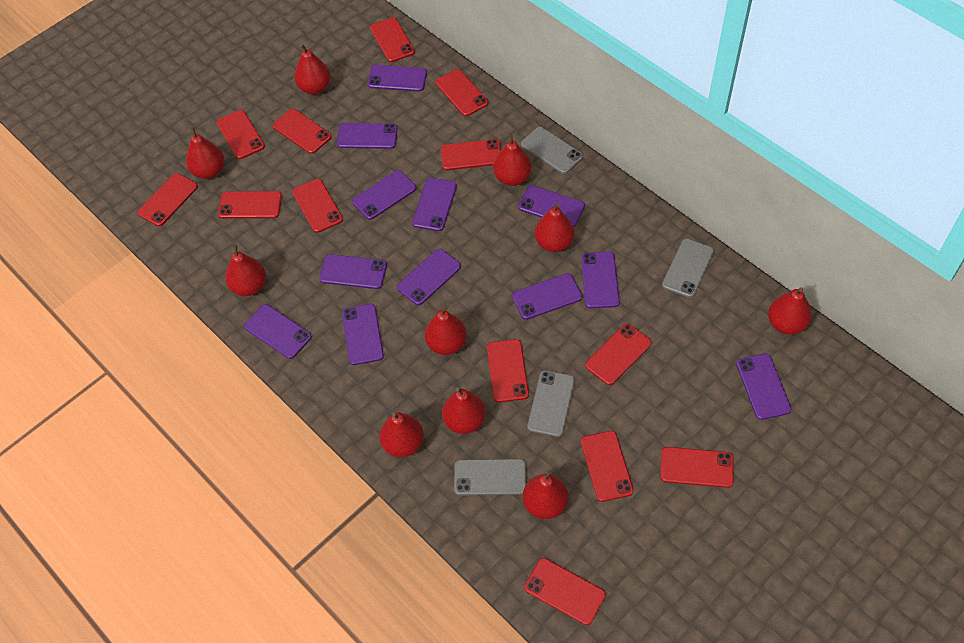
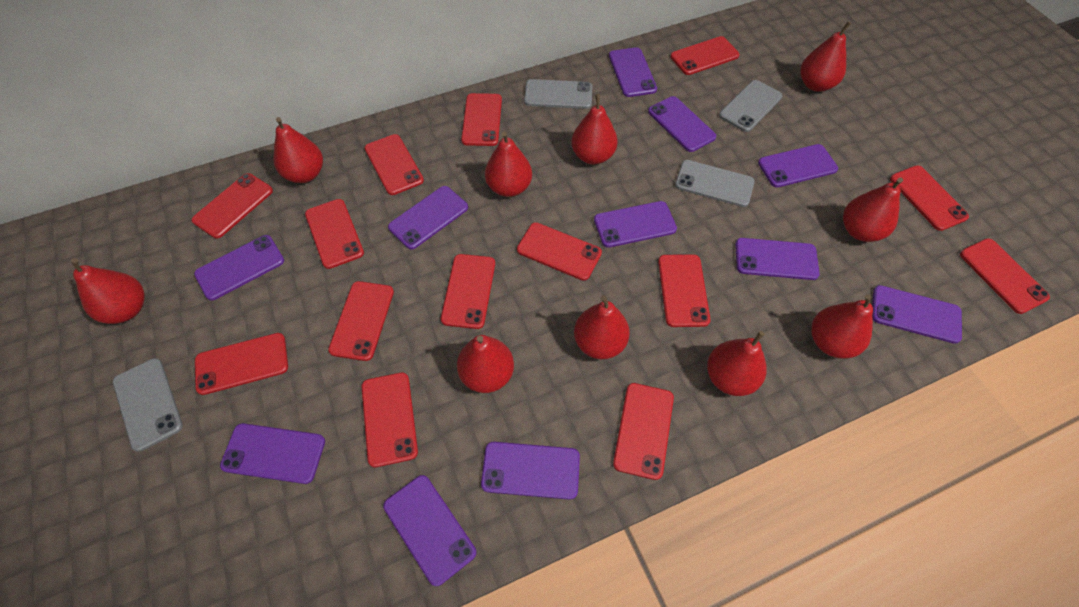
purple phone: 12 -> 11
red phone: 13 -> 14

